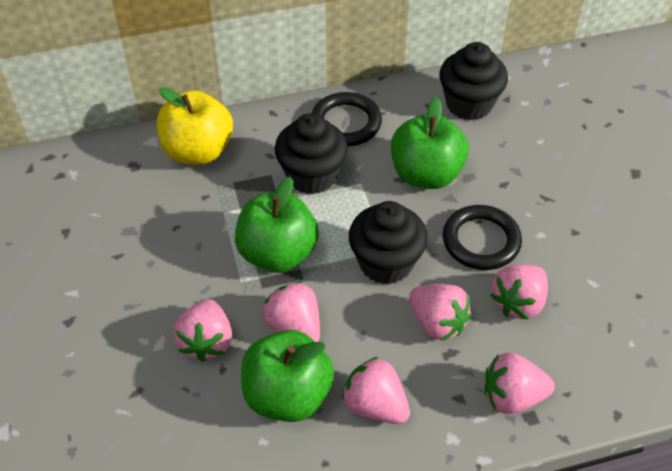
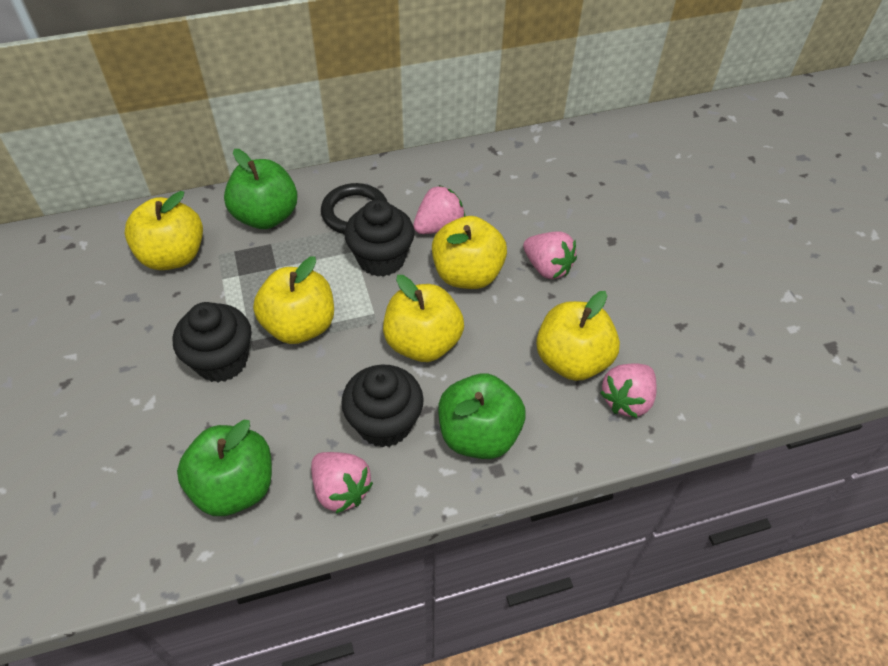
black ring: 2 -> 1
pink strawberry: 6 -> 4
yellow apple: 1 -> 5

